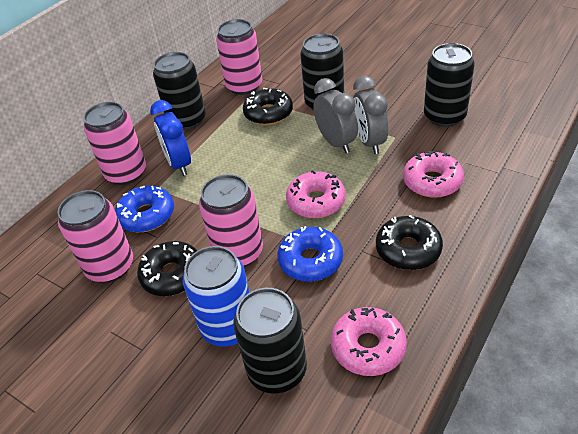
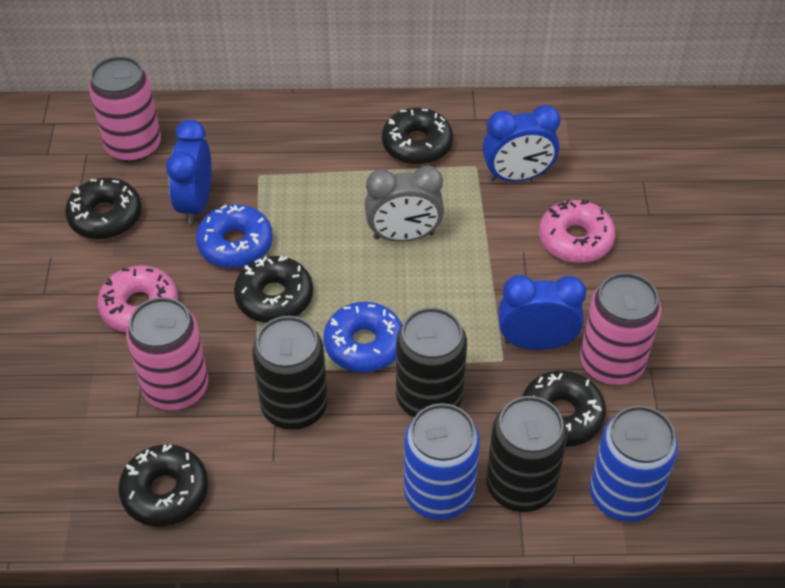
black can: 4 -> 3
black donut: 3 -> 5
blue can: 1 -> 2
blue clock: 1 -> 3
grey clock: 2 -> 1
pink can: 4 -> 3
pink donut: 3 -> 2

